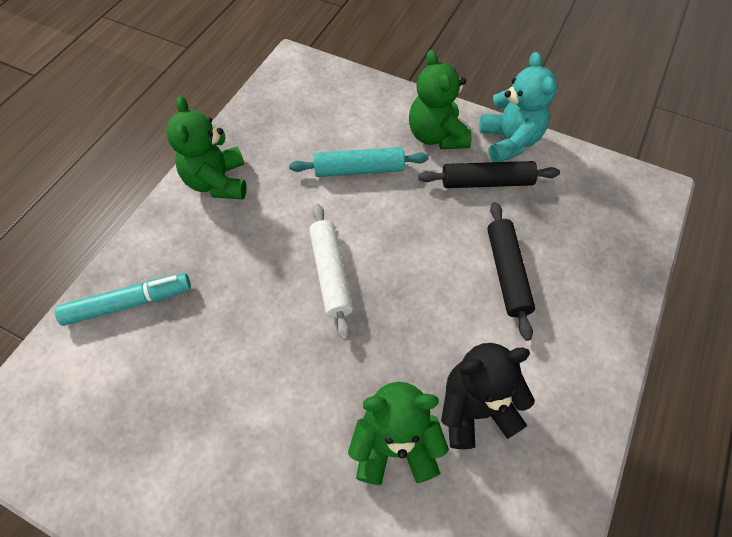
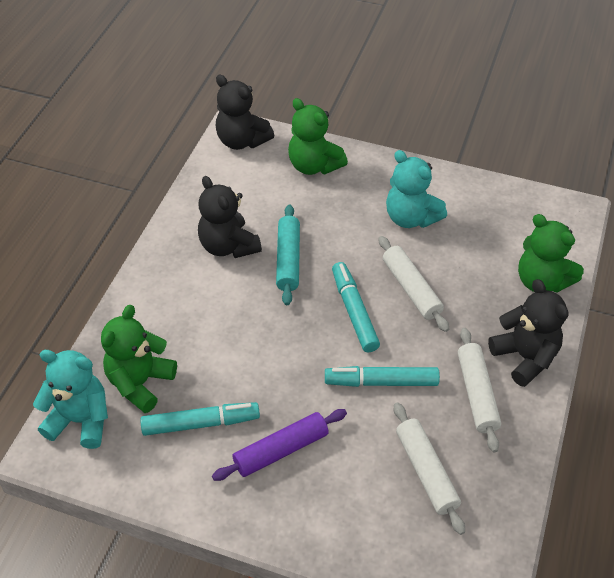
black rolling pin: 2 -> 0
black teddy bear: 1 -> 3
purple rolling pin: 0 -> 1
turquoise marker: 1 -> 3
turquoise teddy bear: 1 -> 2
white rolling pin: 1 -> 3

